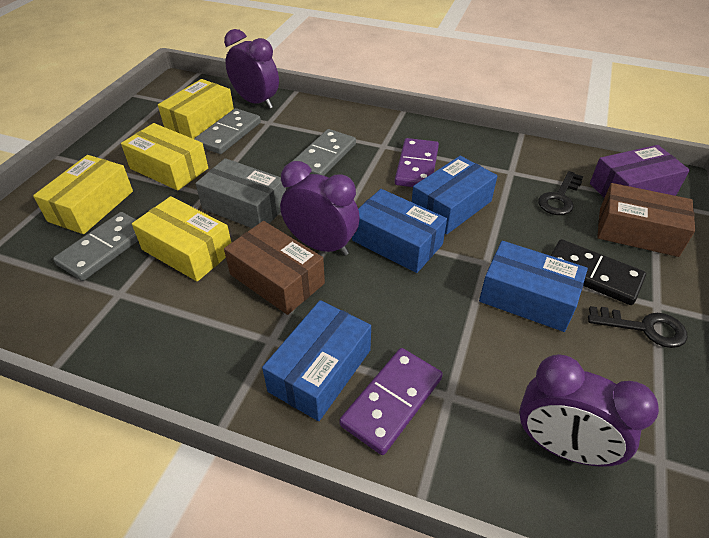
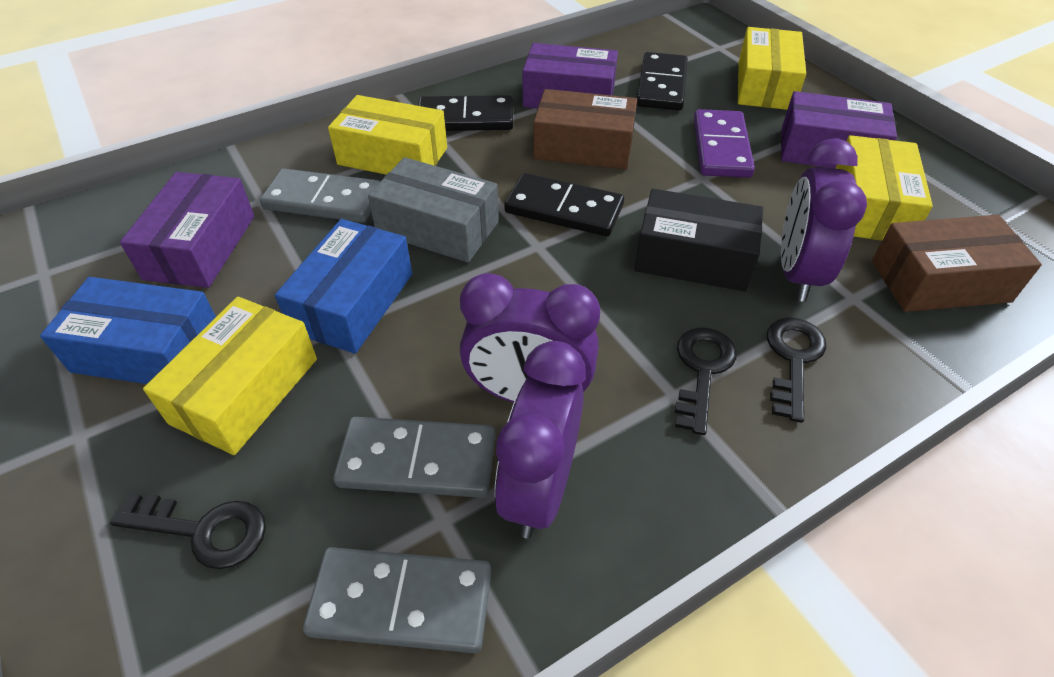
black box: 0 -> 1
black domino: 1 -> 3
black key: 2 -> 3
blue box: 4 -> 2
purple box: 1 -> 3
purple domino: 2 -> 1

